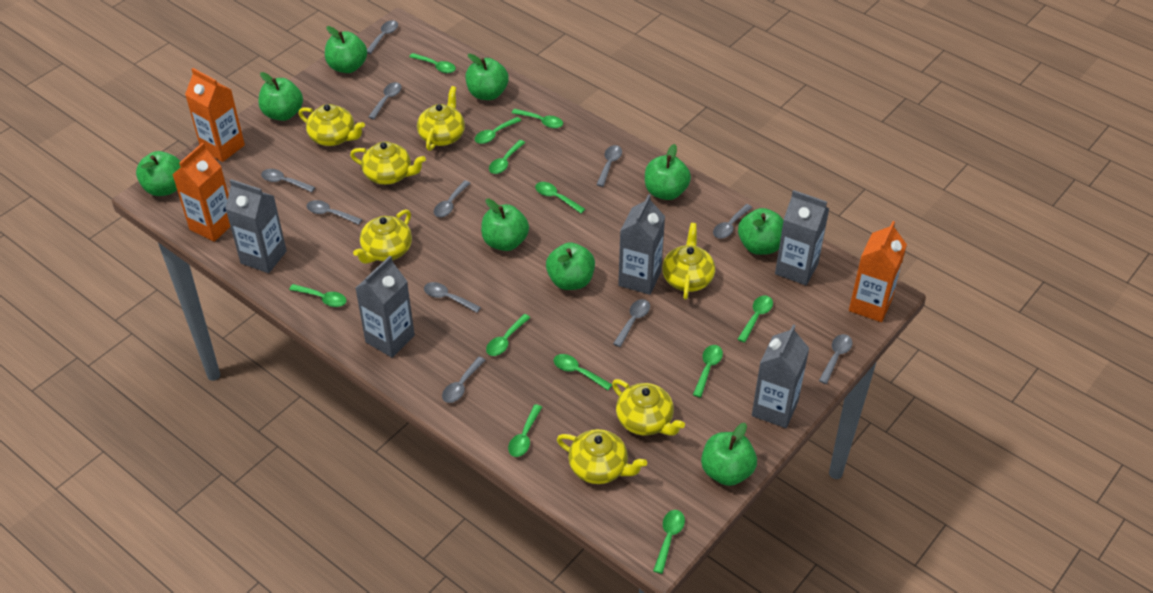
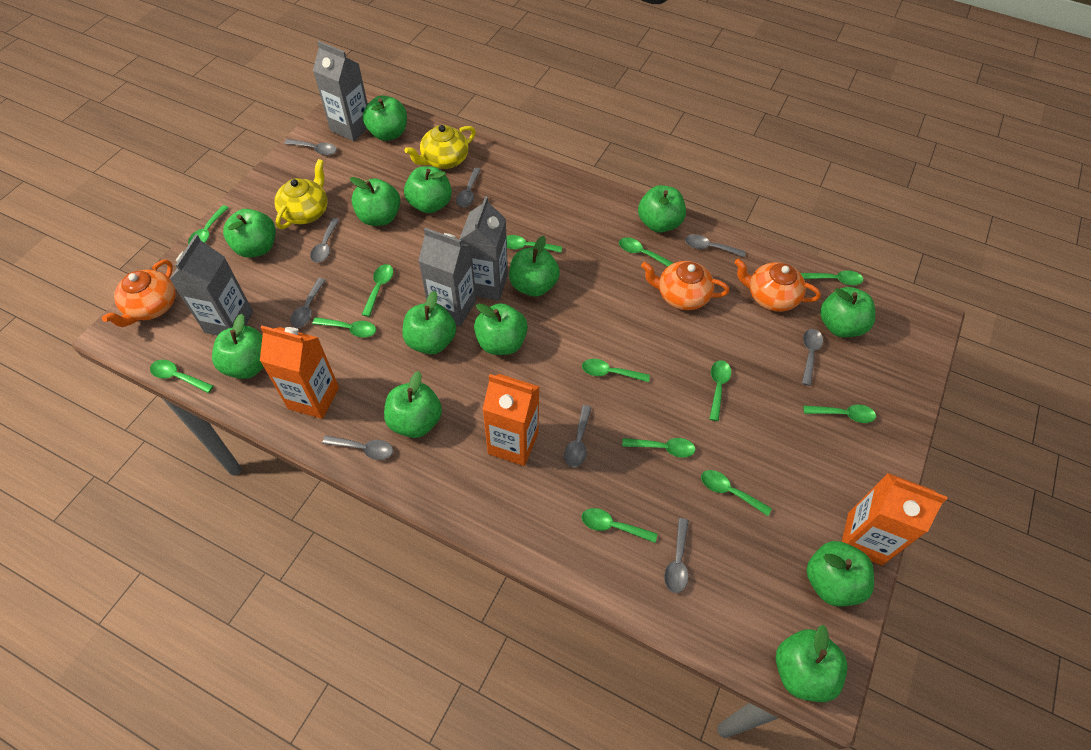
green apple: 9 -> 13
green spoon: 12 -> 13
grey carton: 5 -> 4
grey spoon: 11 -> 9
orange teapot: 0 -> 3
yellow teapot: 7 -> 2

